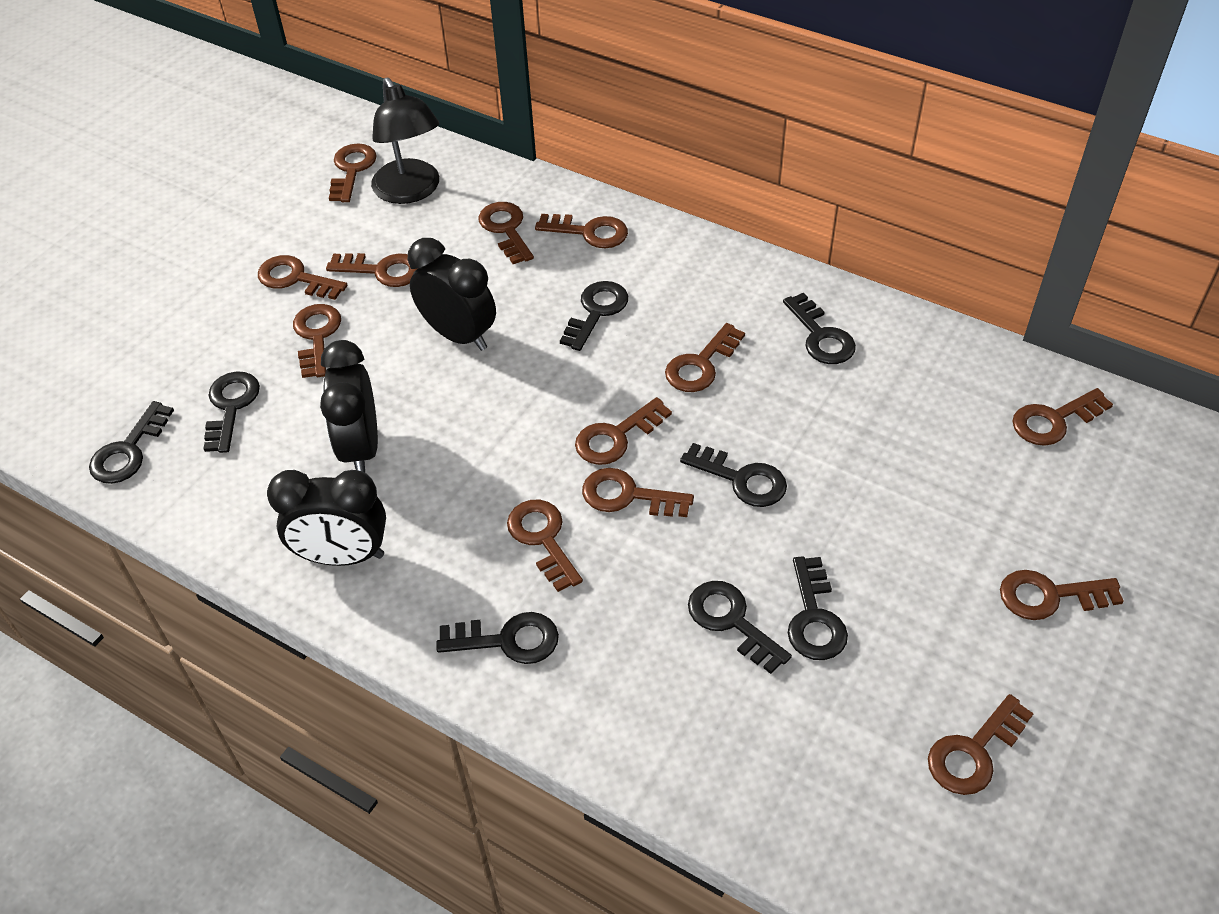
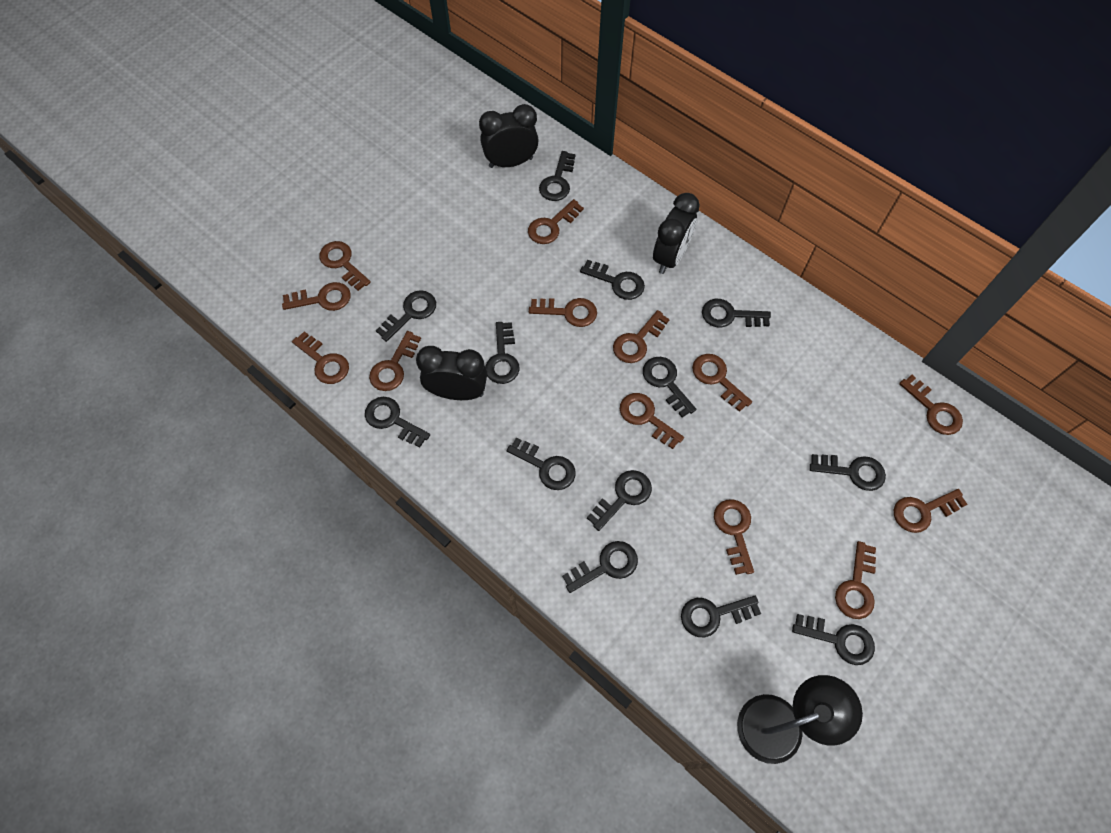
black key: 8 -> 13

